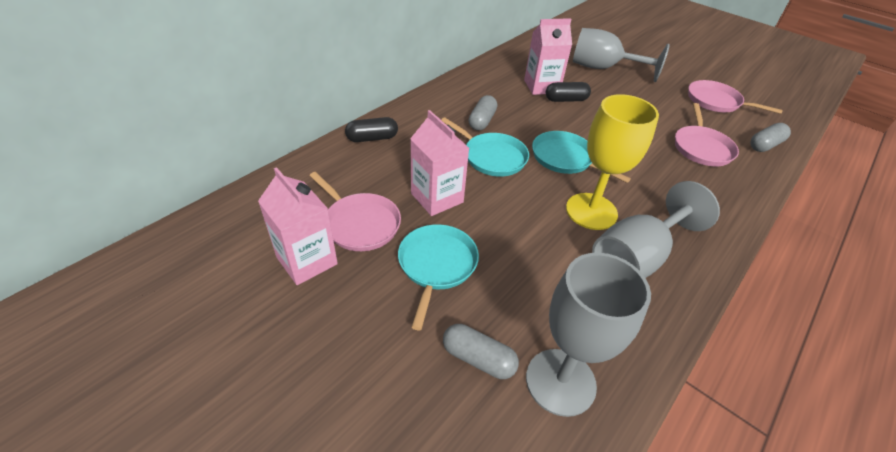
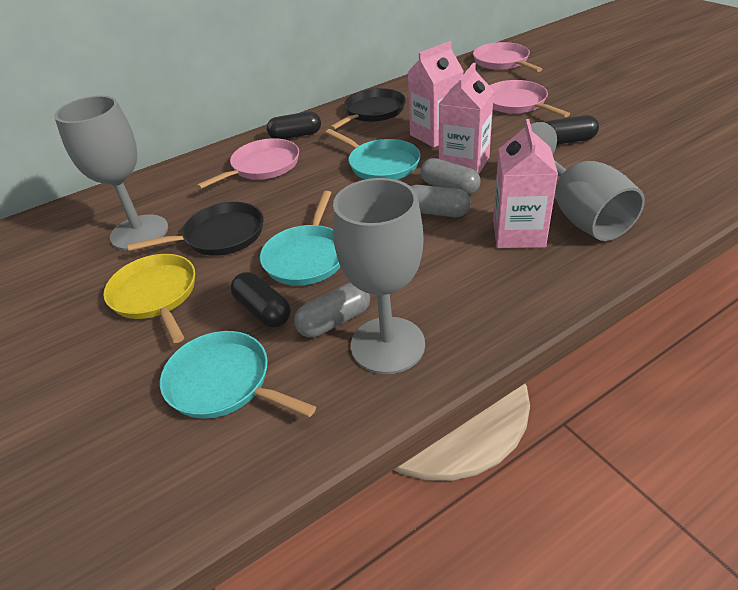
black capsule: 2 -> 3
black pan: 0 -> 2
yellow goblet: 1 -> 0
yellow pan: 0 -> 1

